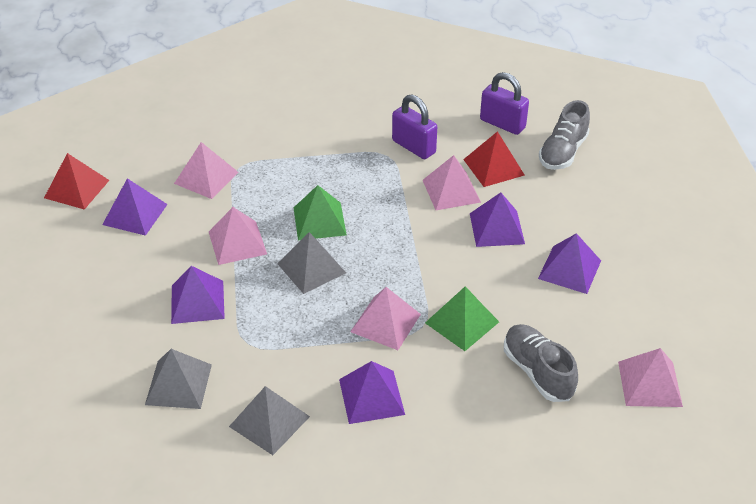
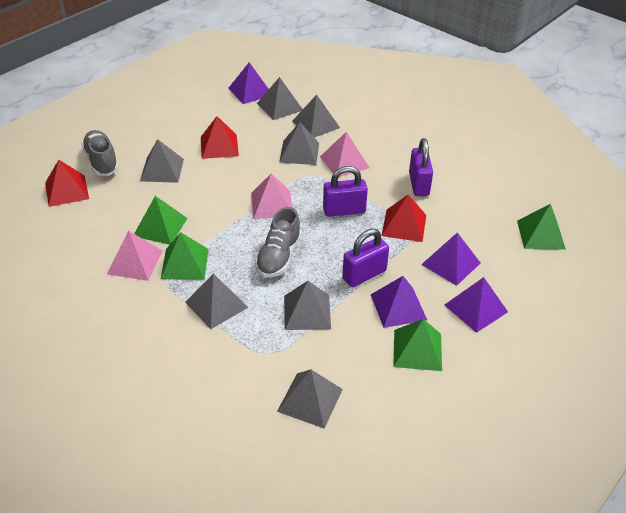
green pyramid: 2 -> 4
grey pyramid: 3 -> 7
pink pyramid: 5 -> 3
purple padlock: 2 -> 3
purple pyramid: 5 -> 4
red pyramid: 2 -> 3

